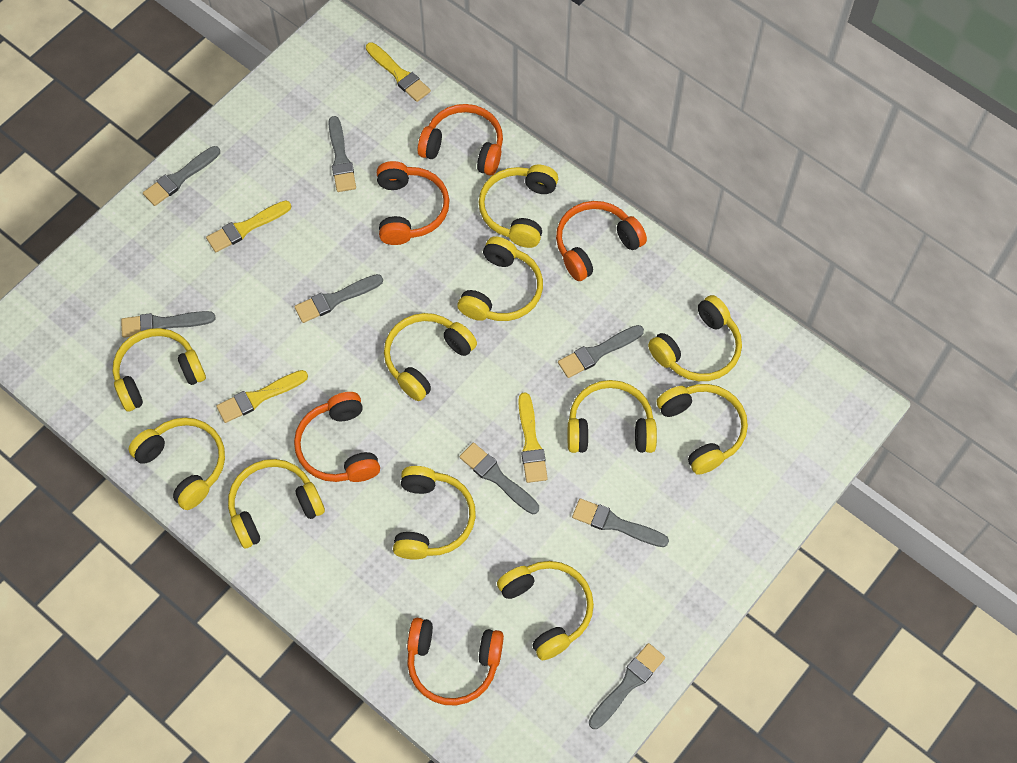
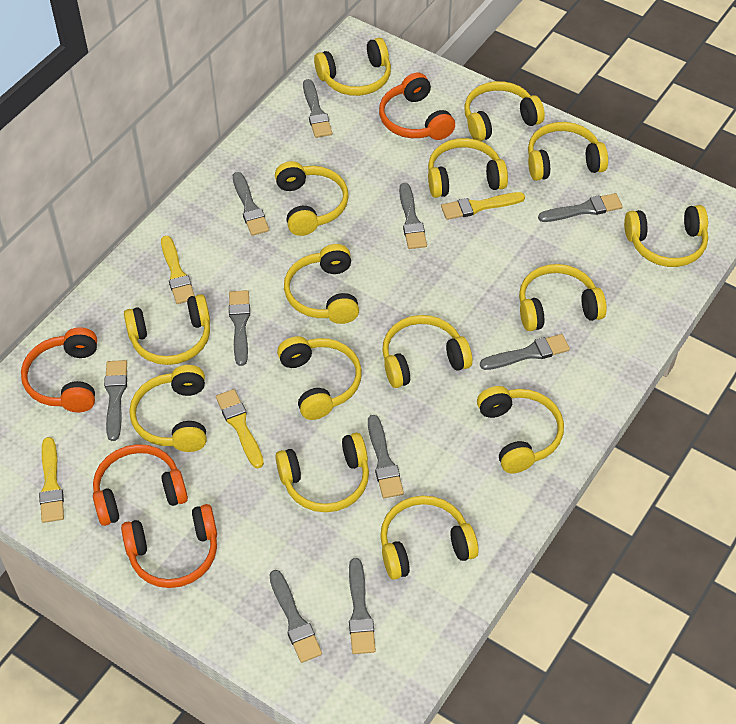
grey brush: 8 -> 10
orange headphones: 5 -> 4
yellow headphones: 11 -> 15

